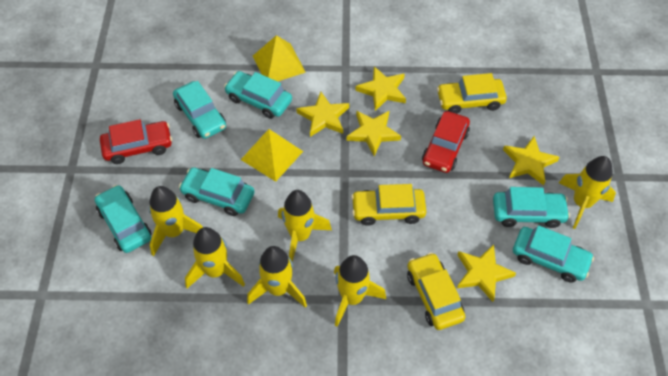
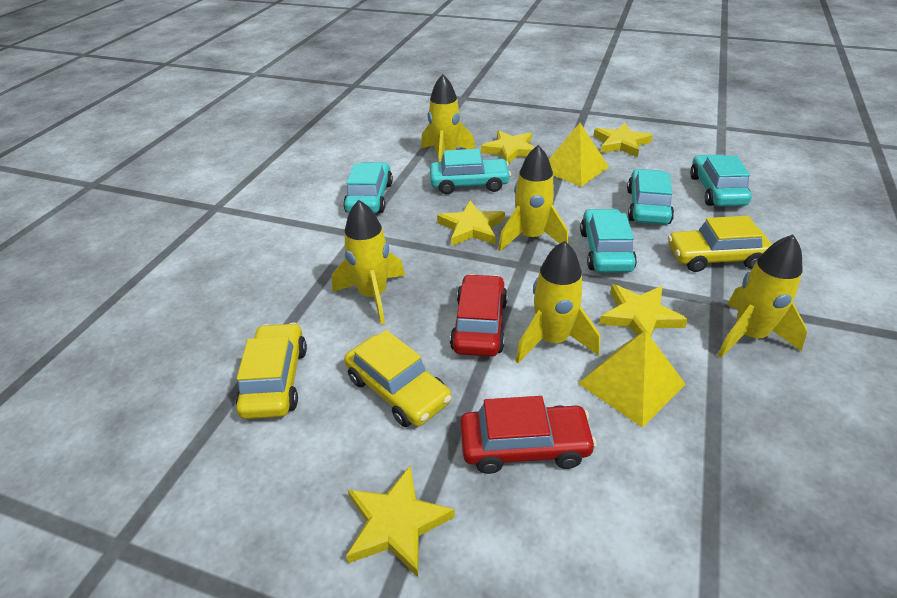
turquoise car: 6 -> 5
yellow rocket: 6 -> 5

